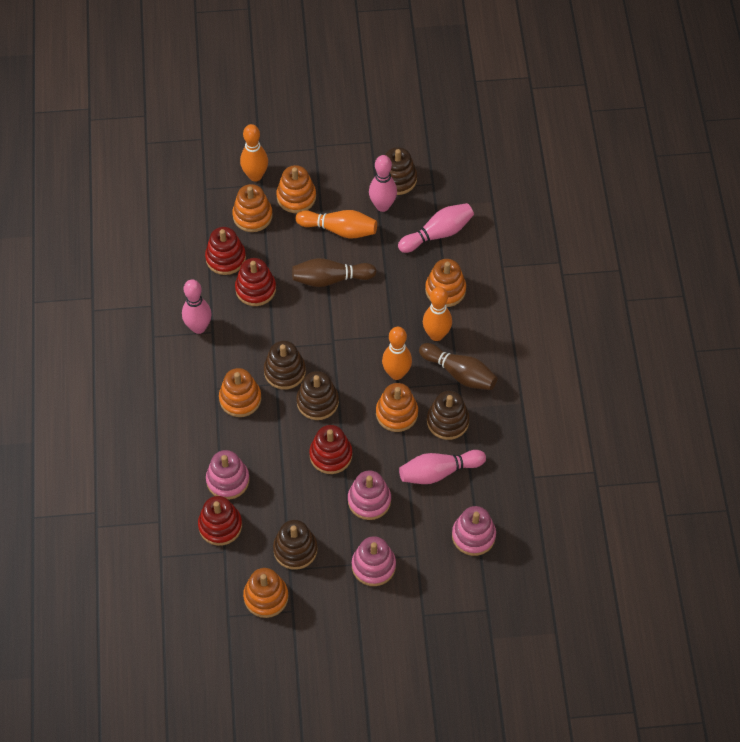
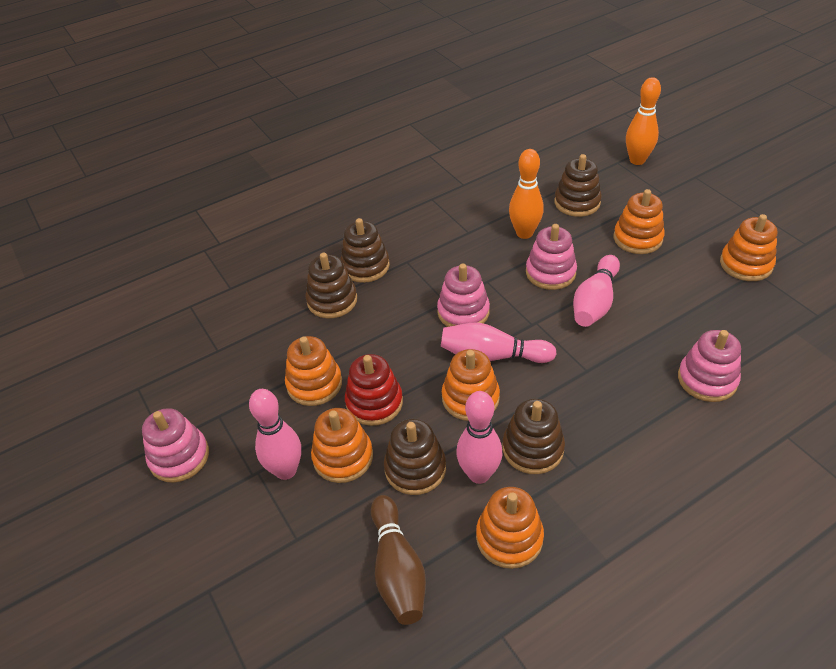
brown bowling pin: 2 -> 1
orange bowling pin: 4 -> 2
red stacking toy: 4 -> 1

